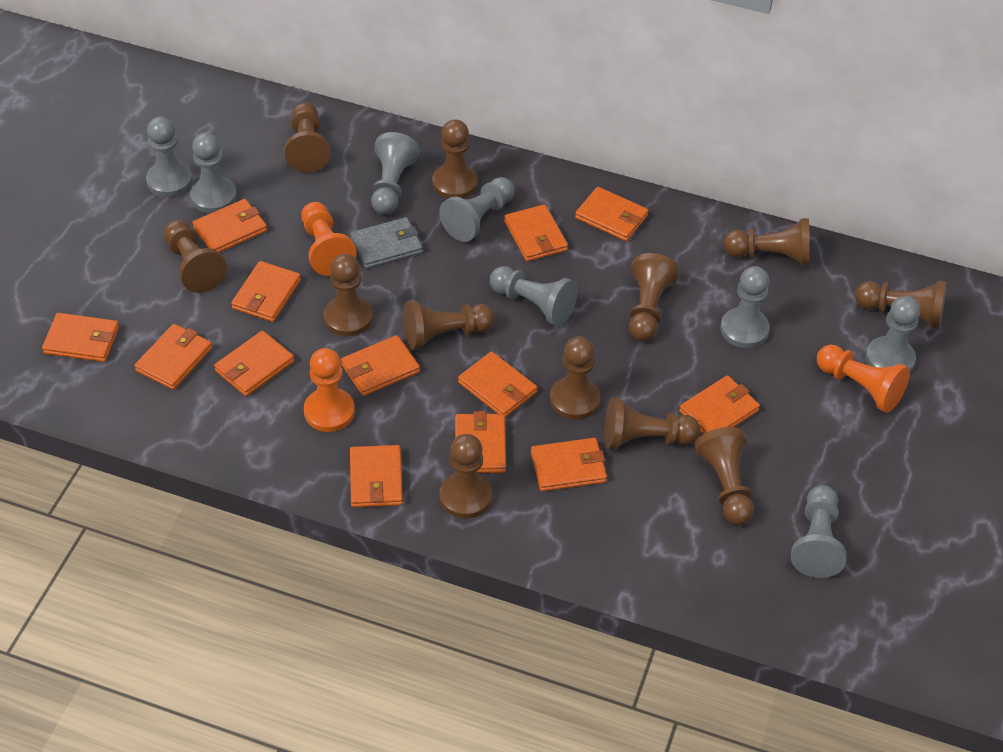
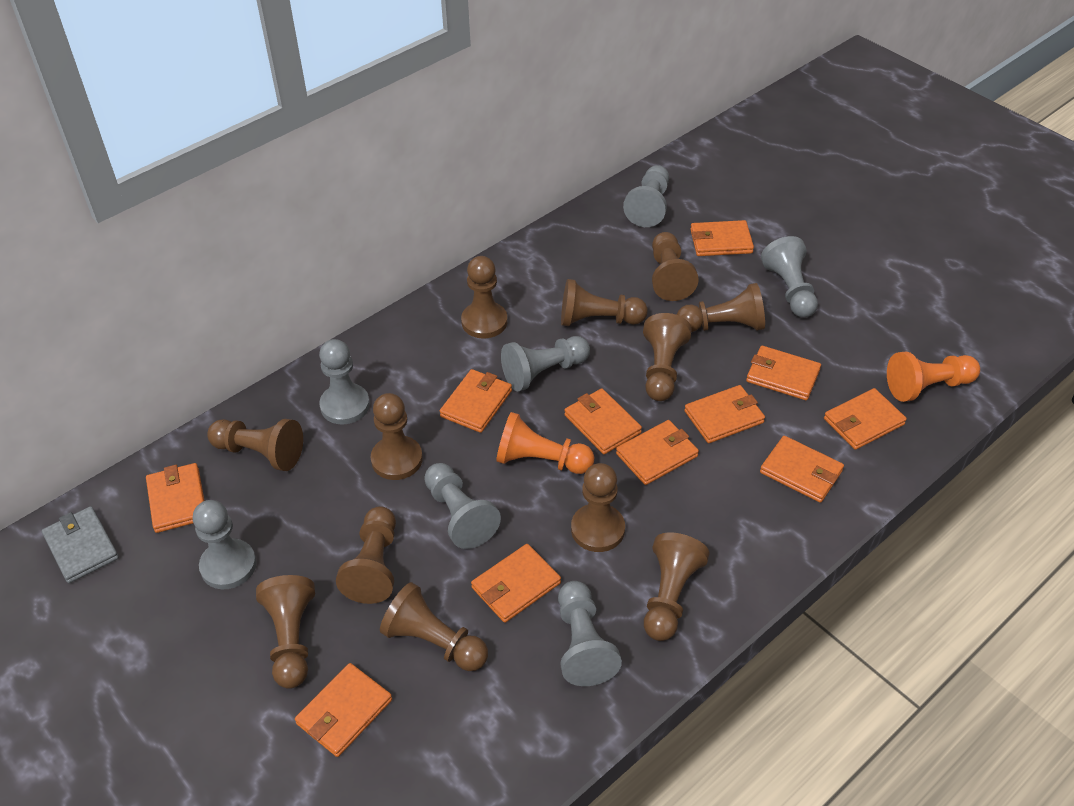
grey pawn: 8 -> 7
orange pawn: 3 -> 2
orange wallet: 13 -> 11

